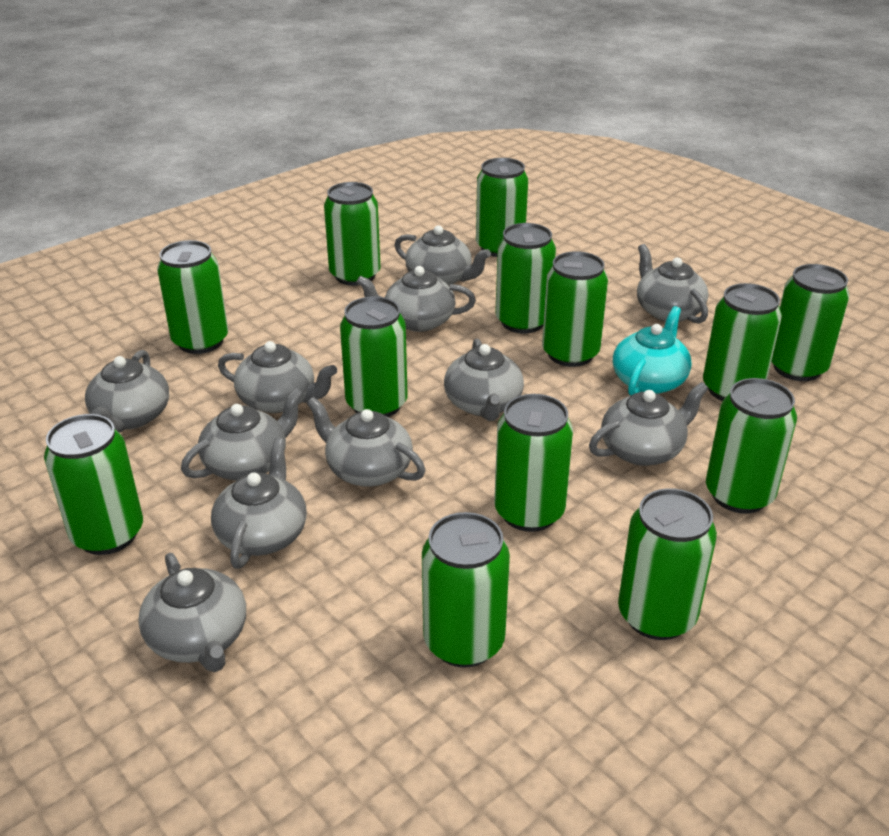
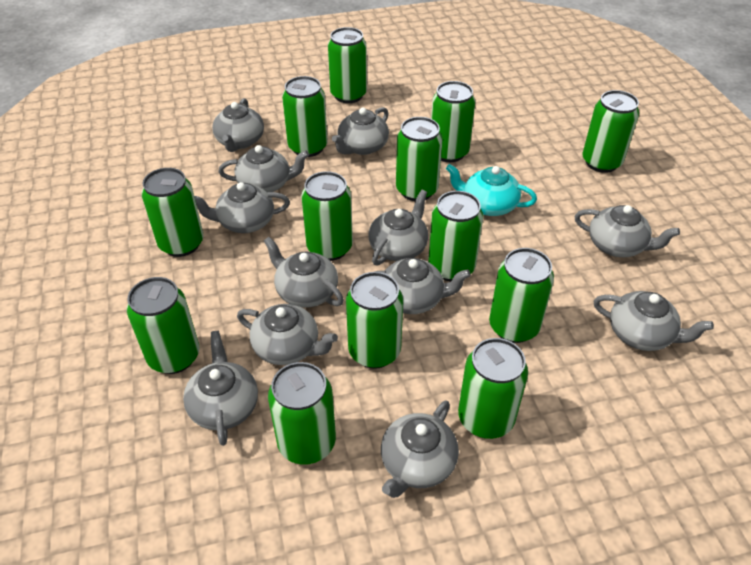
grey teapot: 11 -> 12

